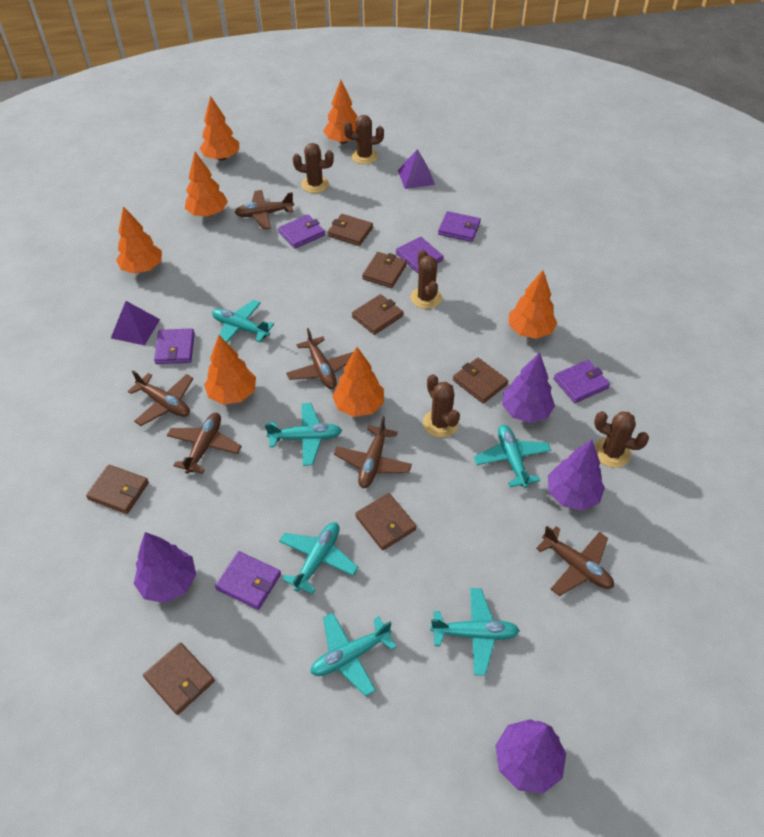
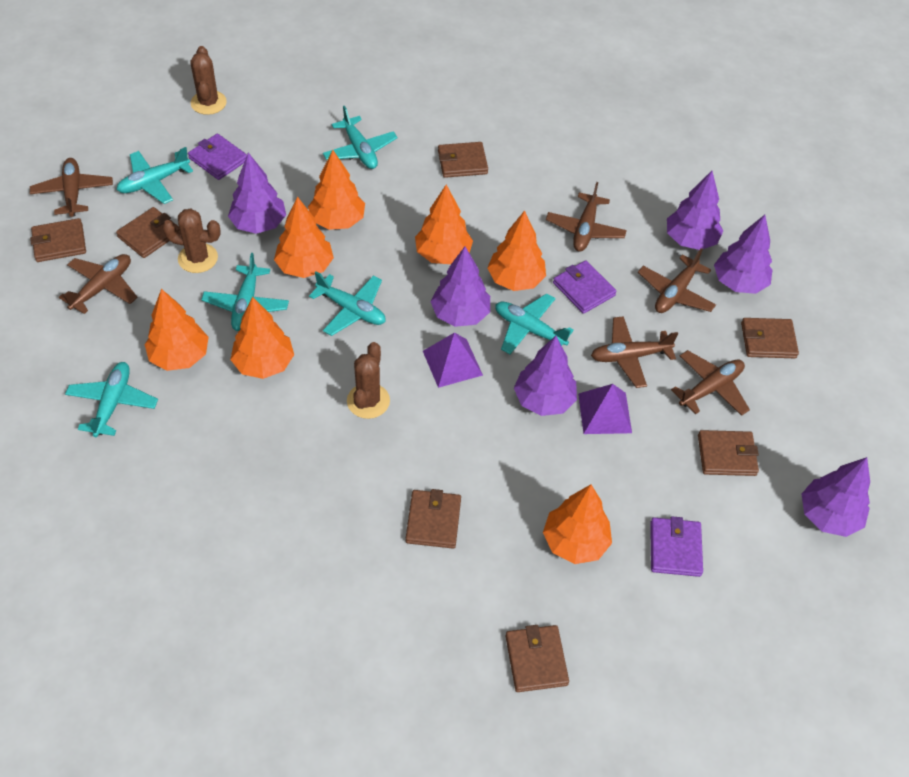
brown cactus: 5 -> 3
purple tree: 4 -> 6
purple wallet: 6 -> 3

